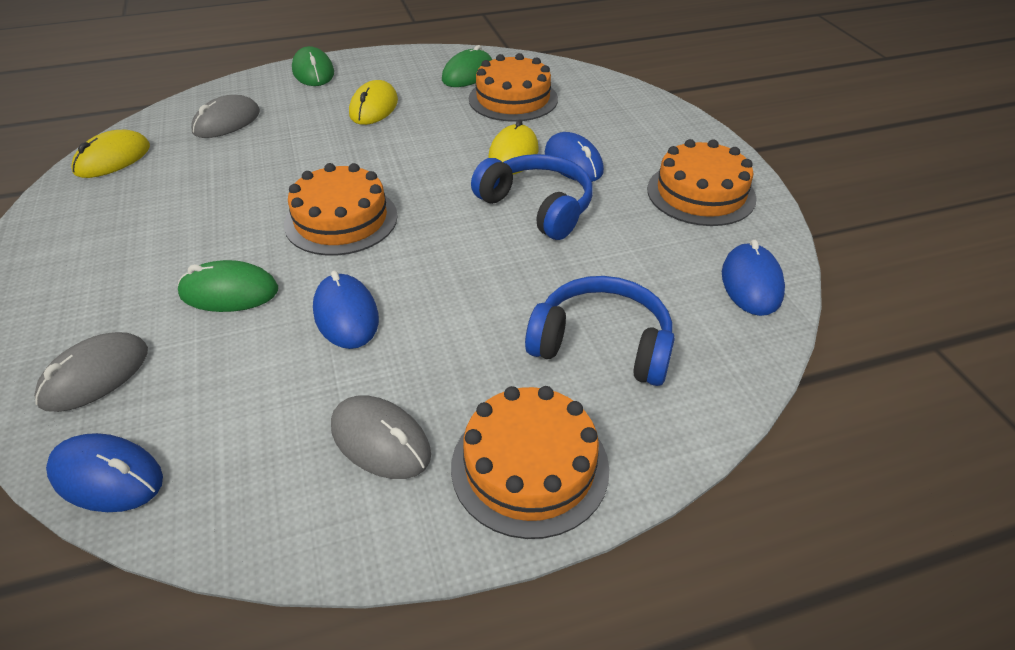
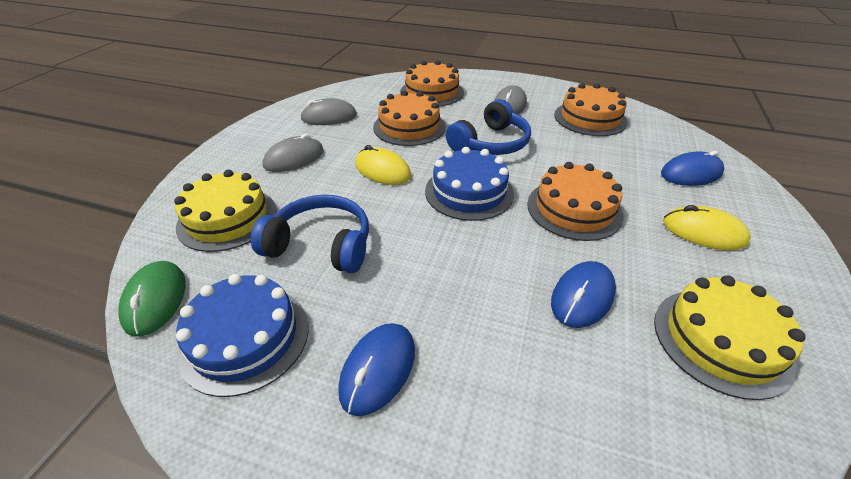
blue cake: 0 -> 2
blue mouse: 4 -> 3
green mouse: 3 -> 1
yellow cake: 0 -> 2
yellow mouse: 3 -> 2

